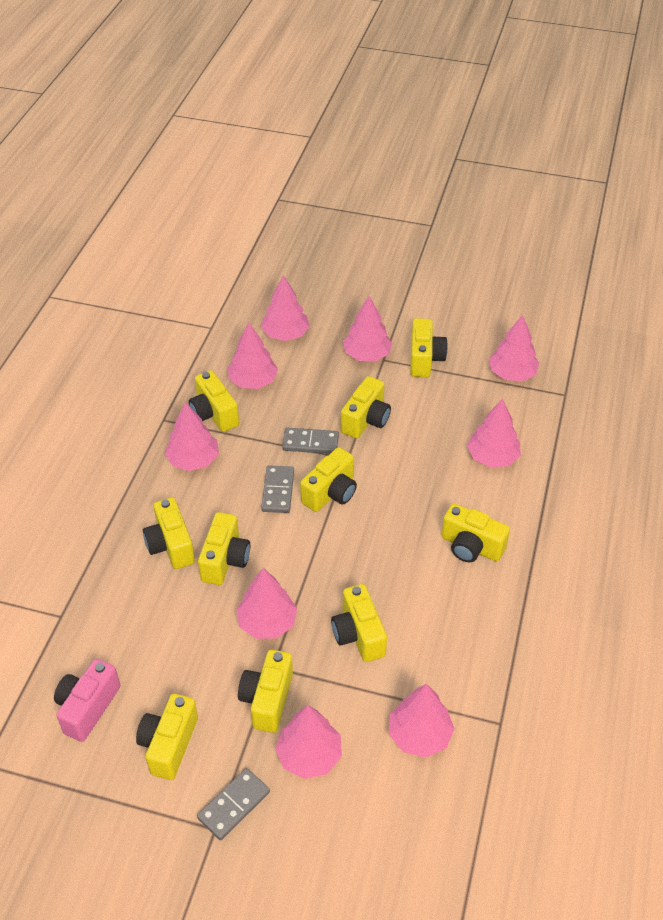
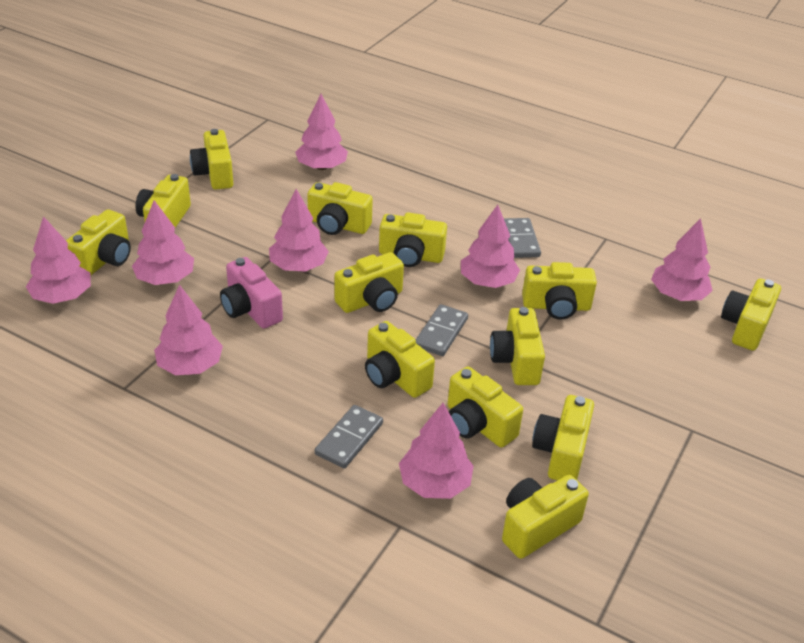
pink tree: 9 -> 8
yellow camera: 10 -> 13

